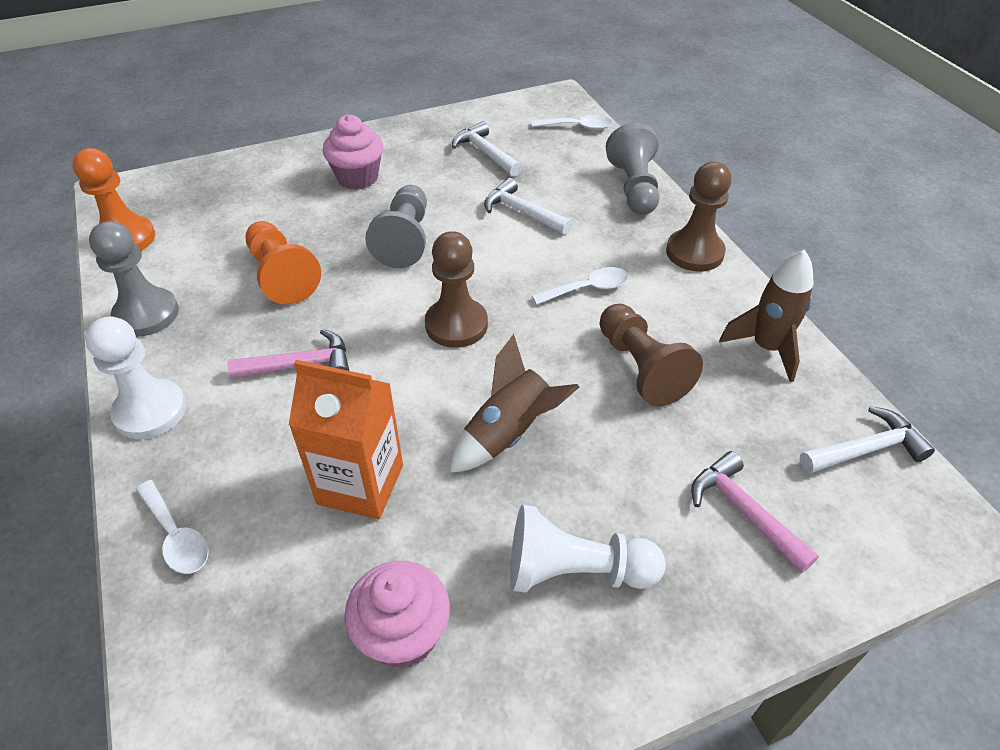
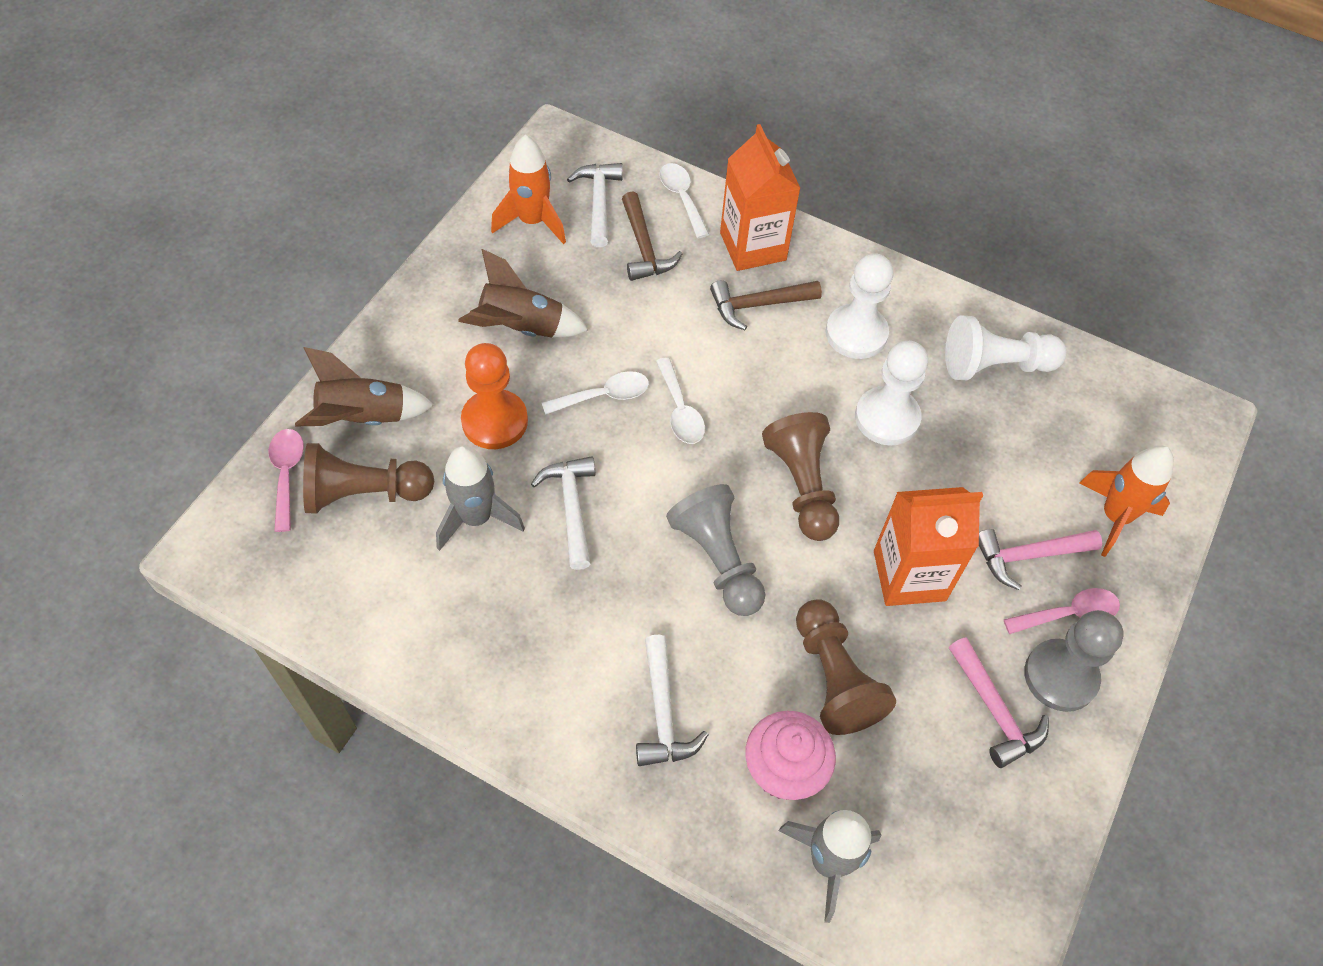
brown hammer: 0 -> 2
grey pawn: 3 -> 2
grey rocket: 0 -> 2
orange carton: 1 -> 2
orange pawn: 2 -> 1
orange rocket: 0 -> 2
pink cupcake: 2 -> 1
pink spoon: 0 -> 2
white pawn: 2 -> 3

